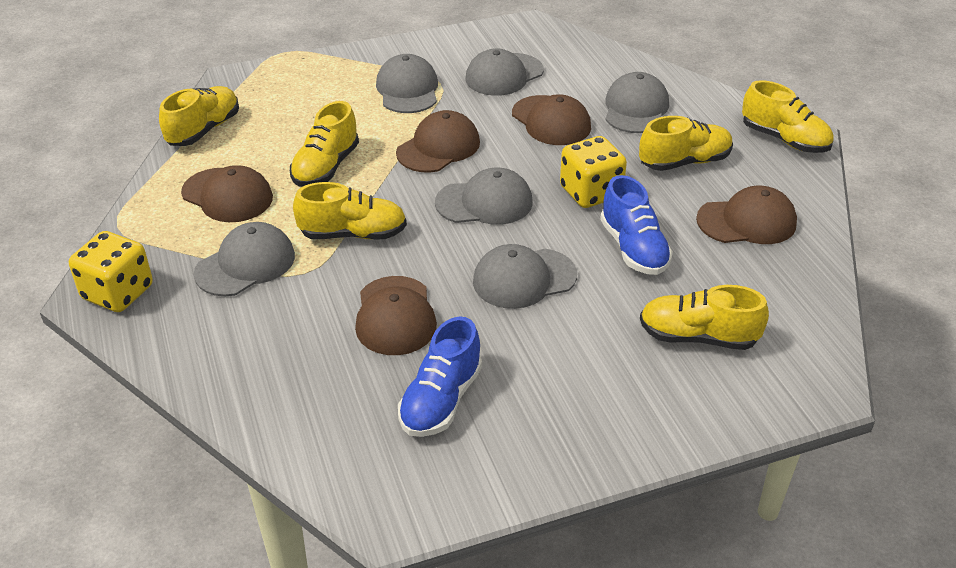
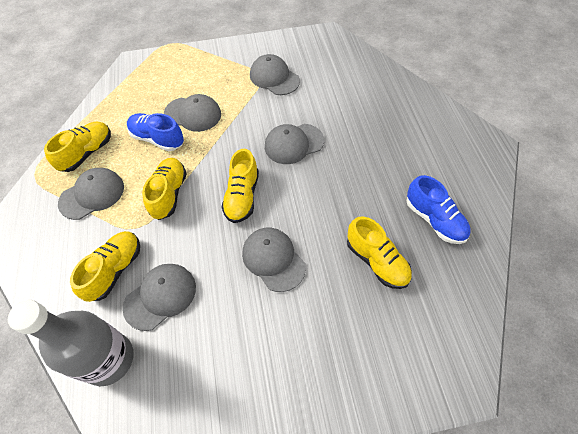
brown cap: 5 -> 0
grey bottle: 0 -> 1
yellow dice: 2 -> 0
yellow shoe: 6 -> 5

